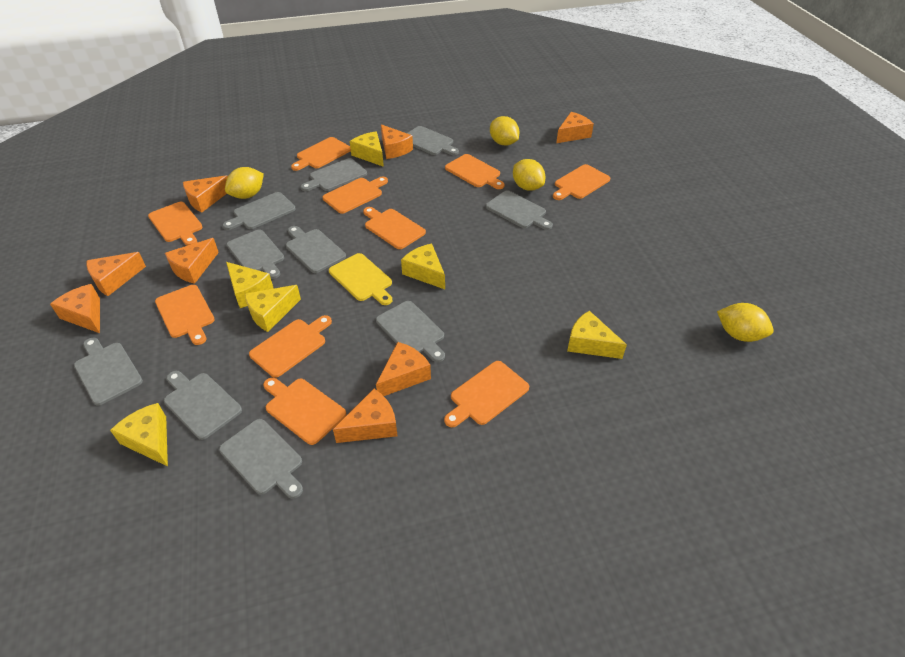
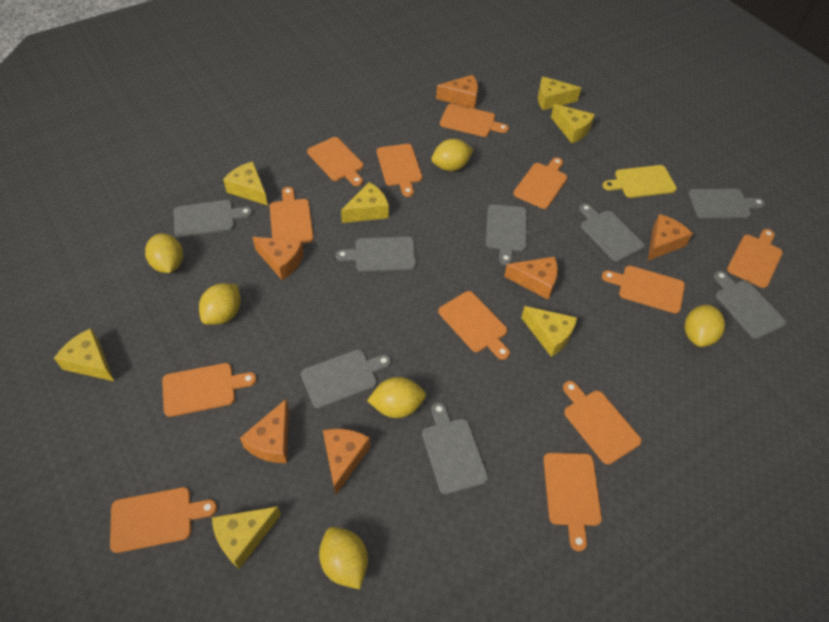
grey cutting board: 10 -> 8
orange cheese: 8 -> 6
orange cutting board: 10 -> 12
yellow cheese: 6 -> 7
yellow lemon: 4 -> 6

